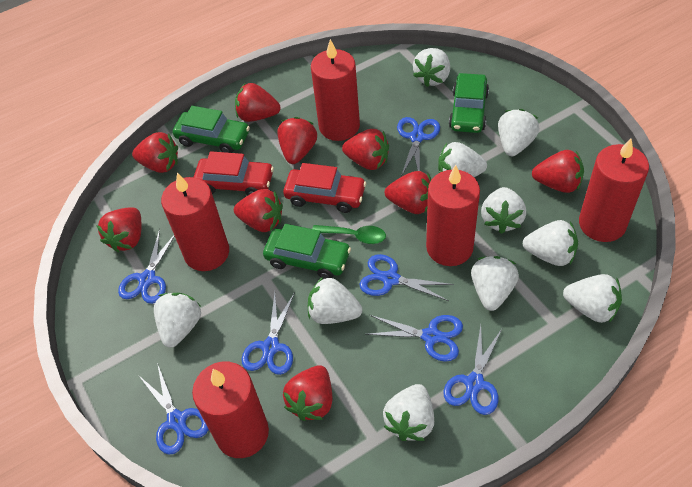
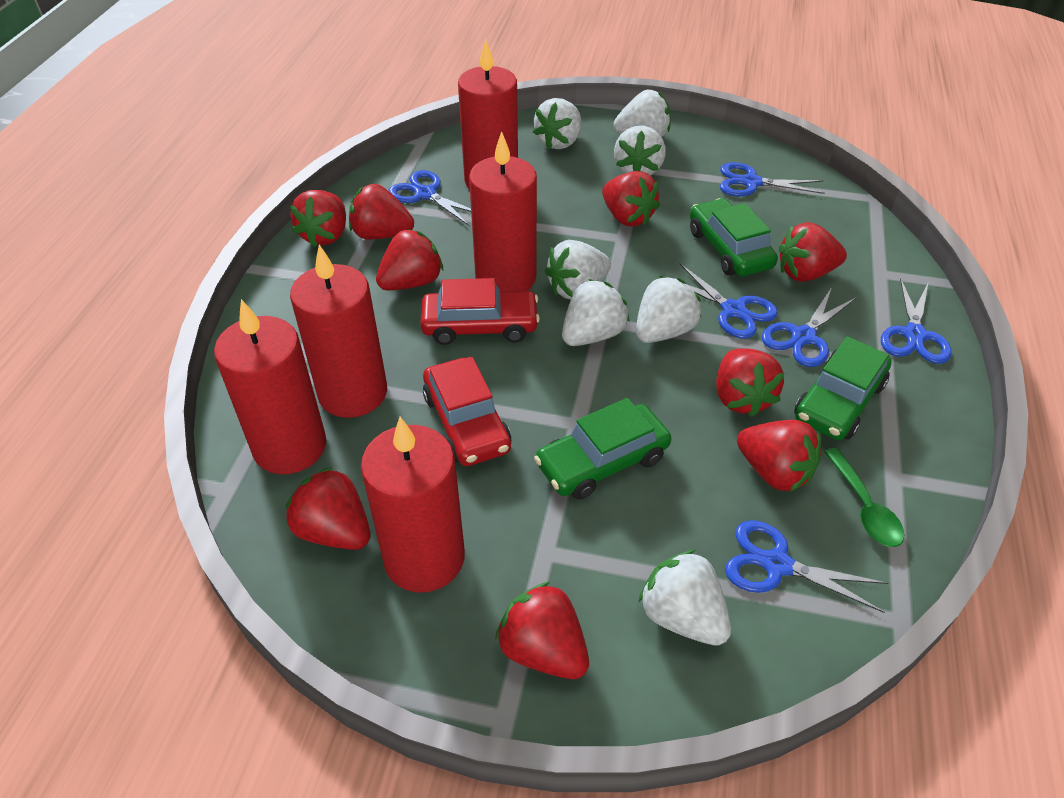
blue scissors: 7 -> 6
white strawberry: 10 -> 7

